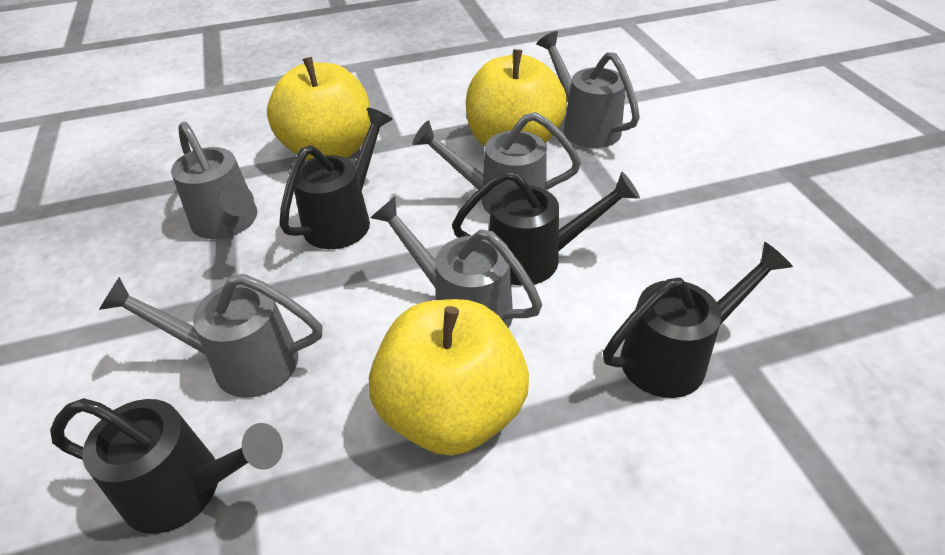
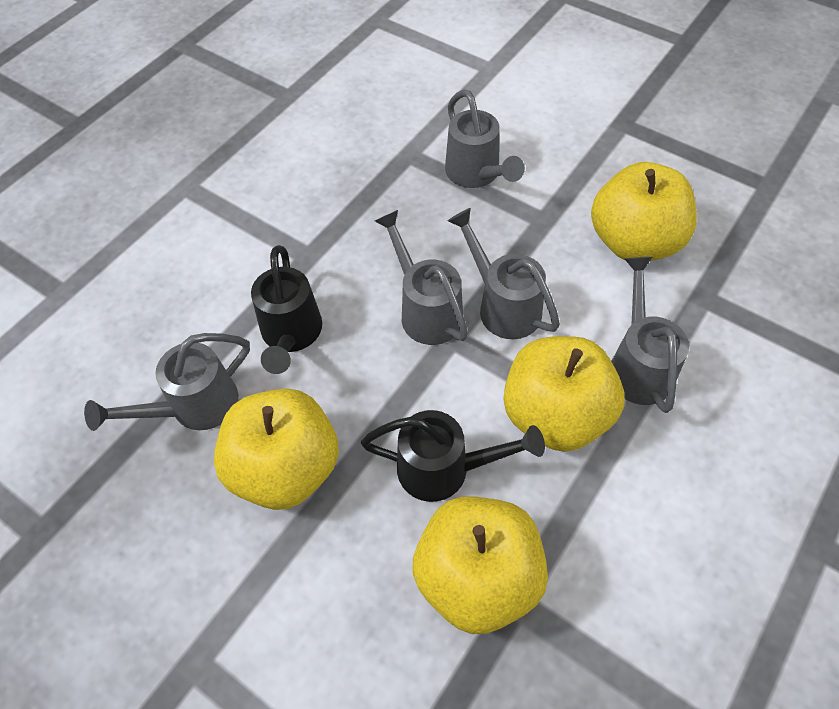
black watering can: 4 -> 2
yellow apple: 3 -> 4

